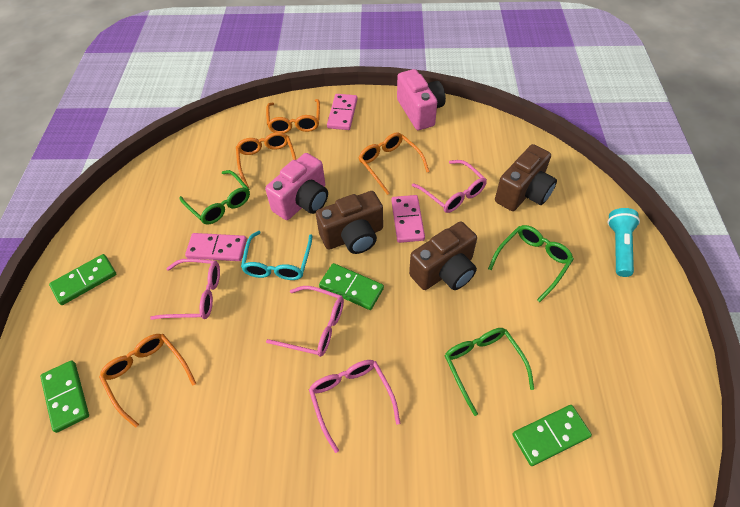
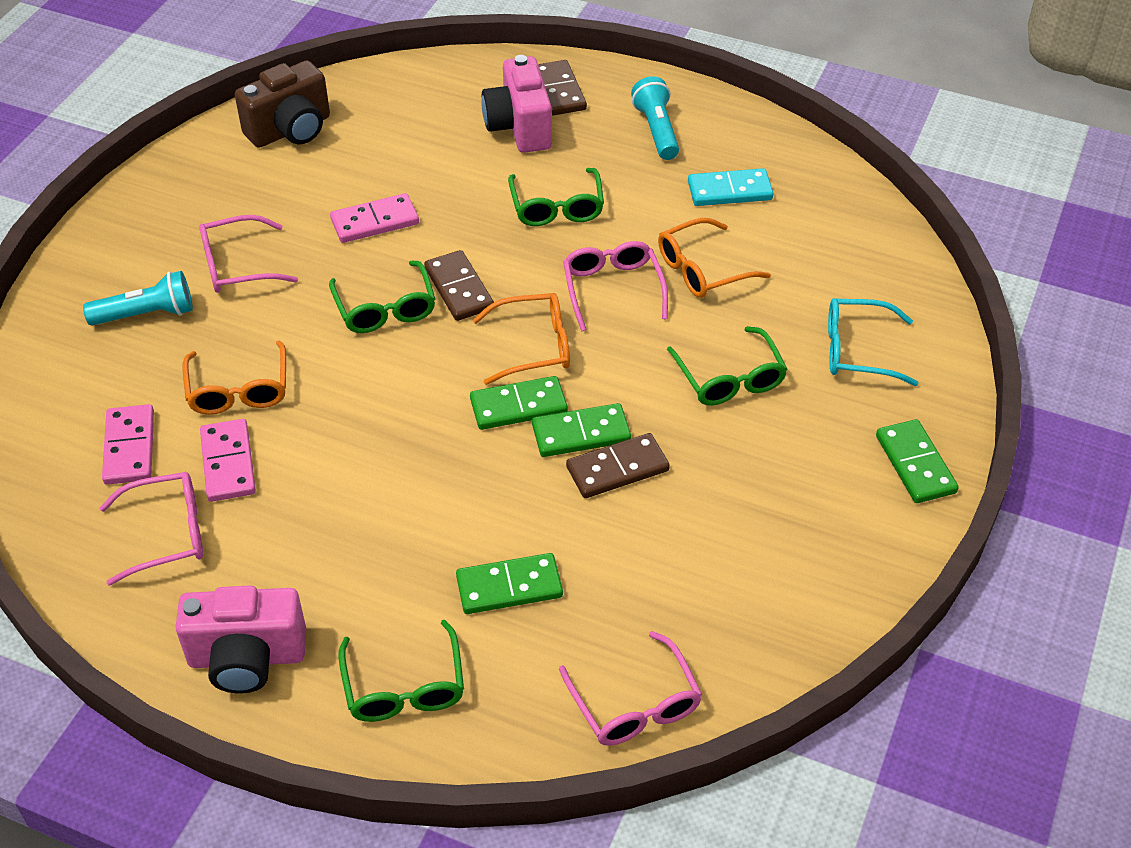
brown camera: 3 -> 1
brown domino: 0 -> 3
green glasses: 3 -> 4
orange glasses: 4 -> 3
turquoise domino: 0 -> 1
turquoise flashlight: 1 -> 2

